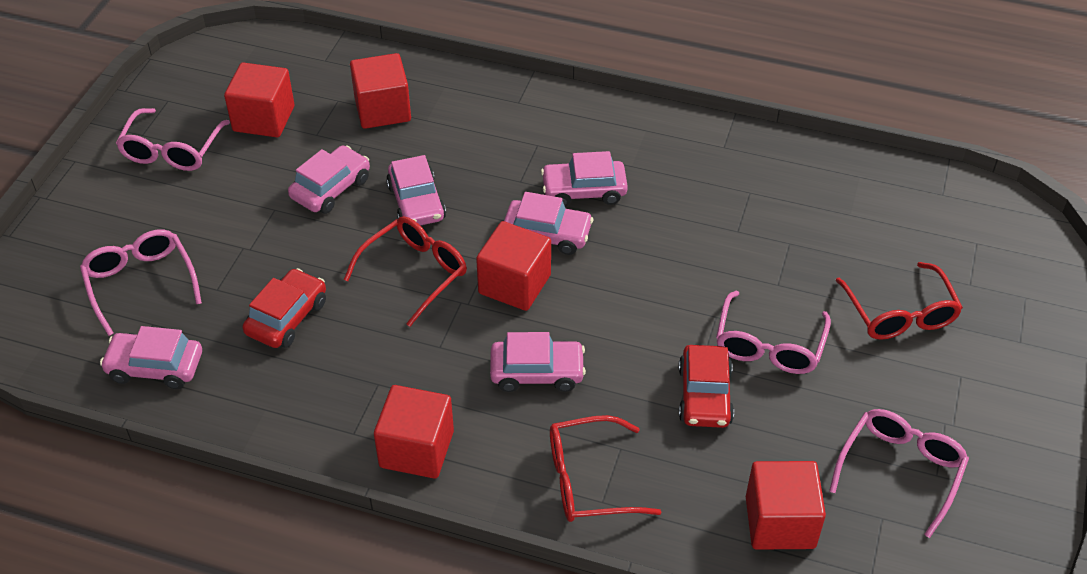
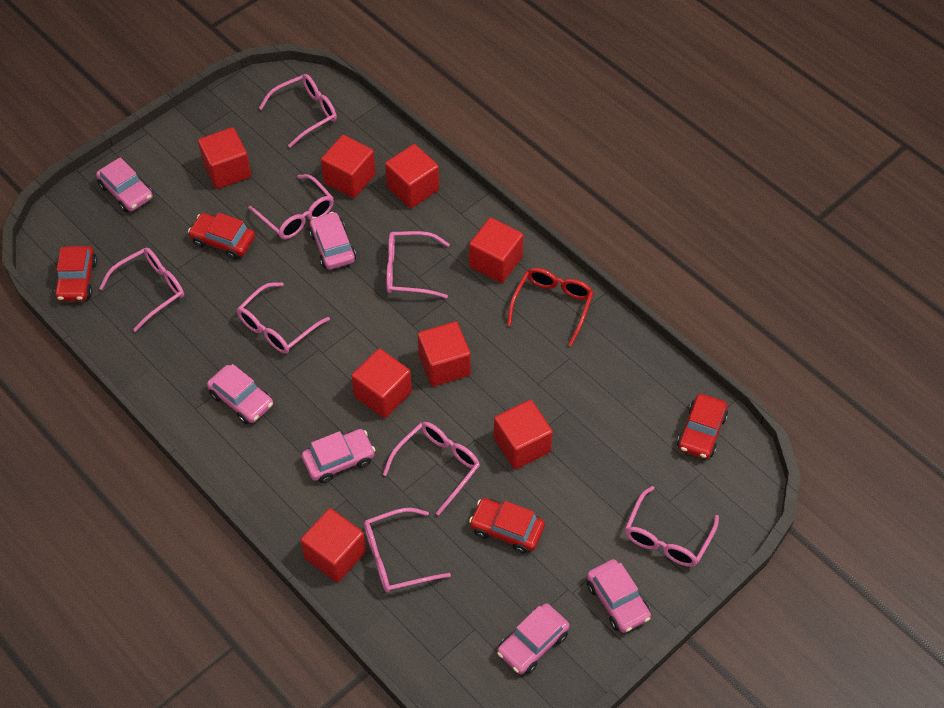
pink glasses: 4 -> 8
red car: 2 -> 4
red cube: 5 -> 8
red glasses: 3 -> 1

